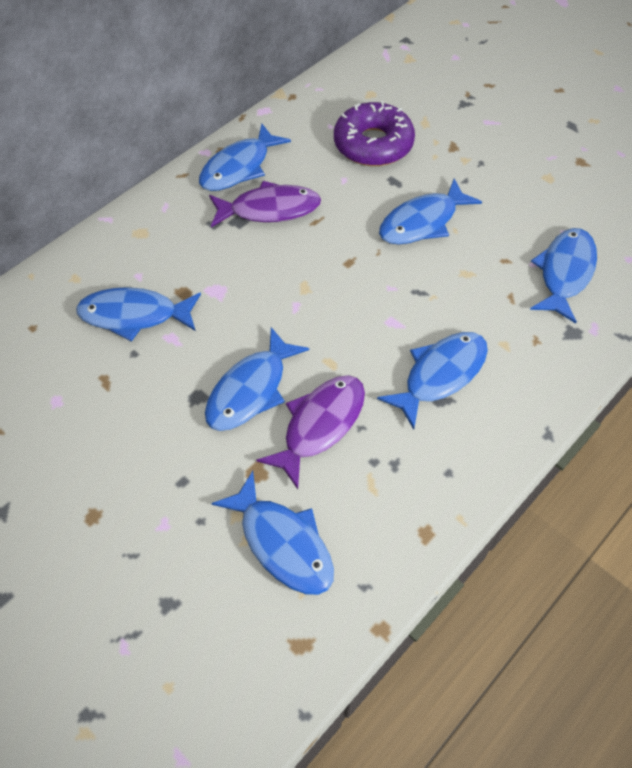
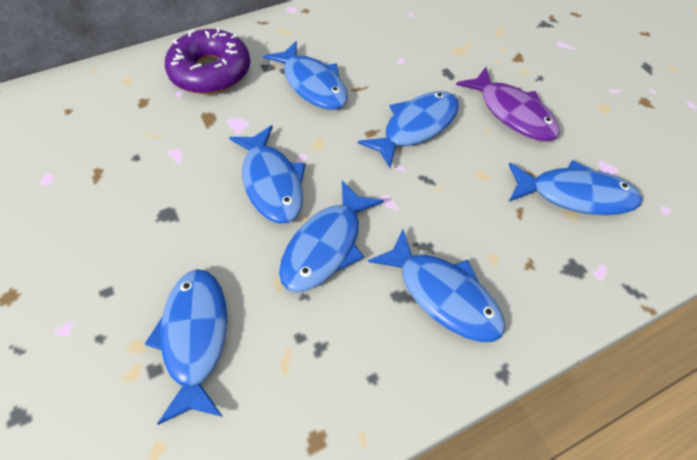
purple fish: 2 -> 1

